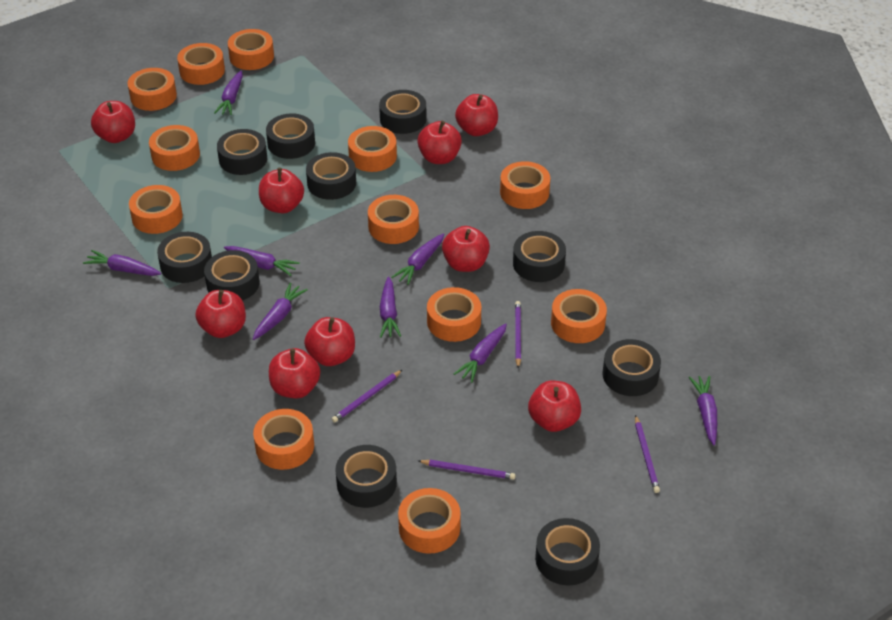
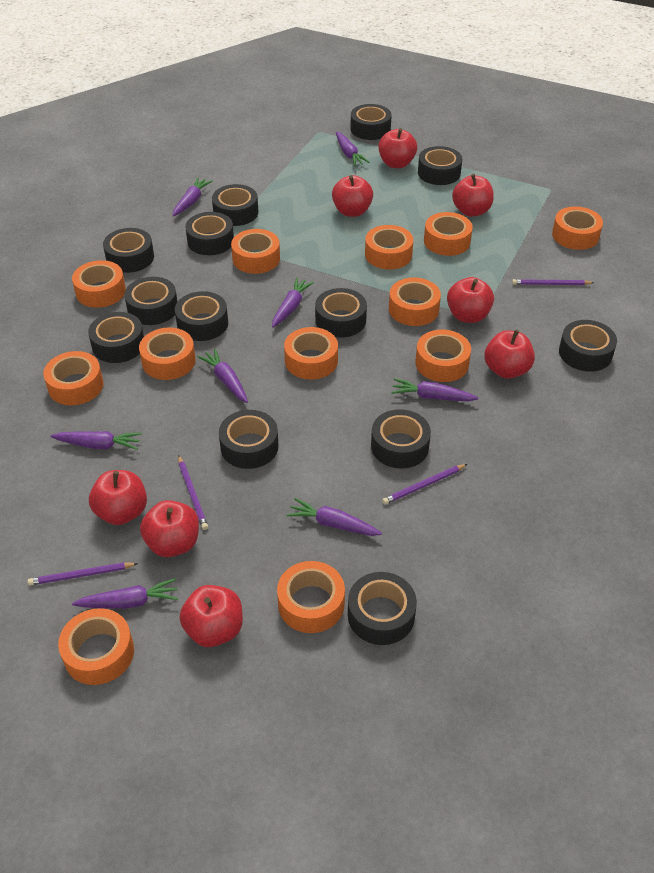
black tape: 10 -> 13
red apple: 9 -> 8

